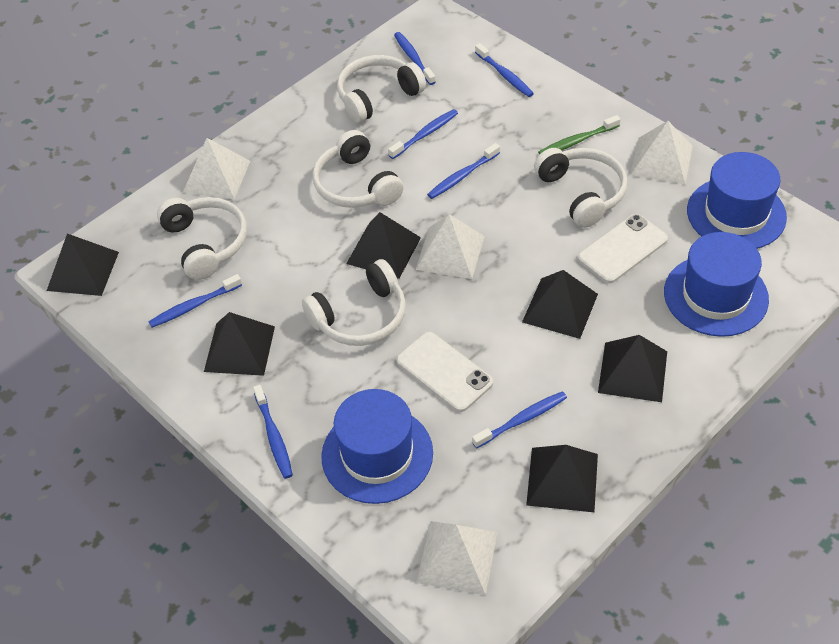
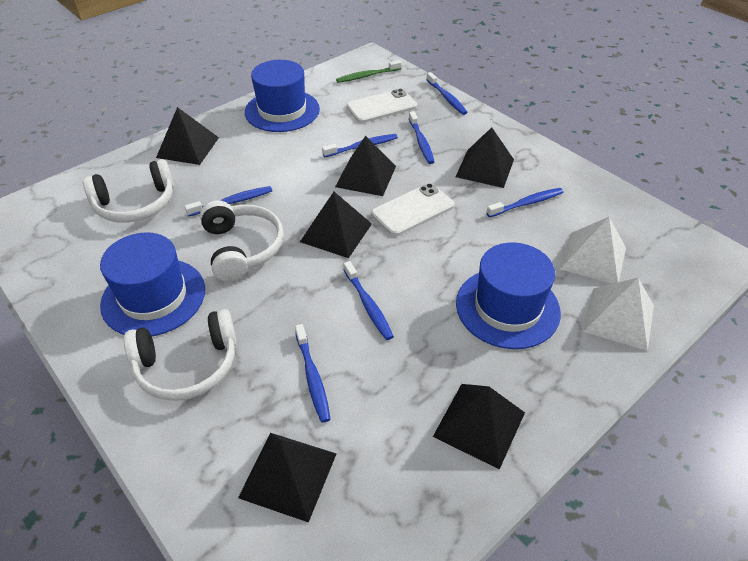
white headphones: 5 -> 3
white pyramid: 4 -> 2

